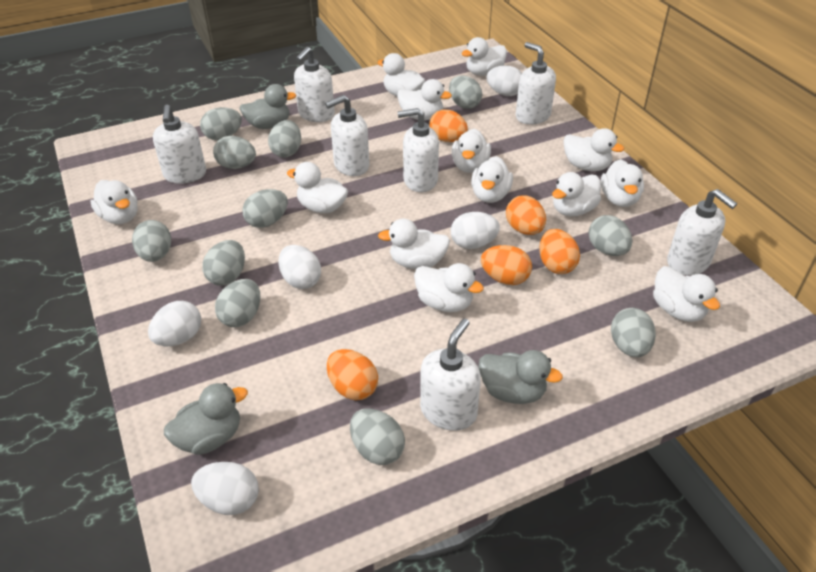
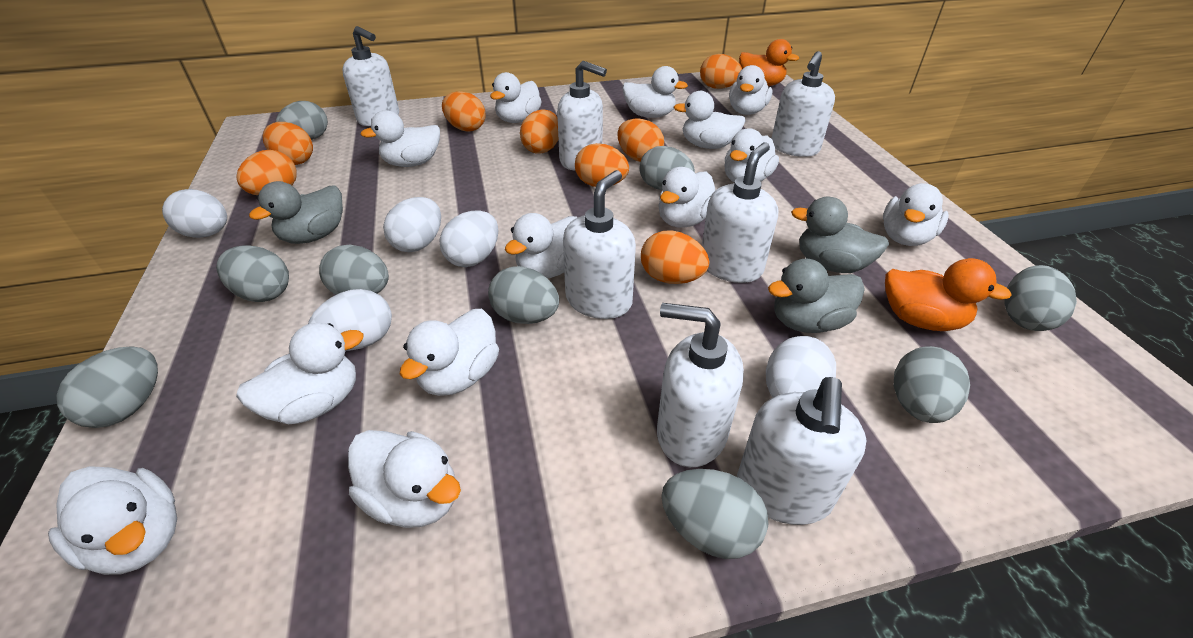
grey egg: 11 -> 9
orange duck: 0 -> 2
orange egg: 5 -> 8

